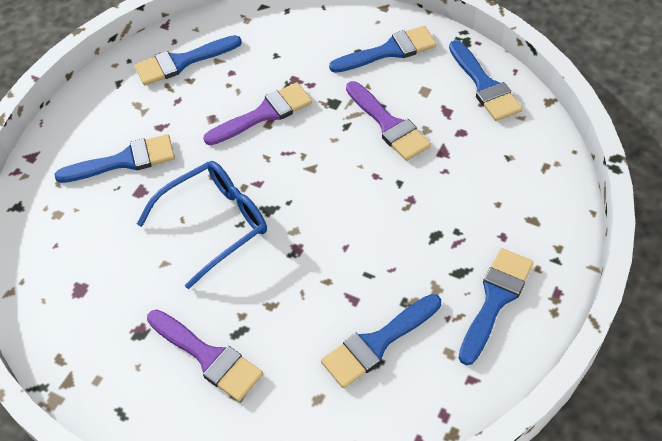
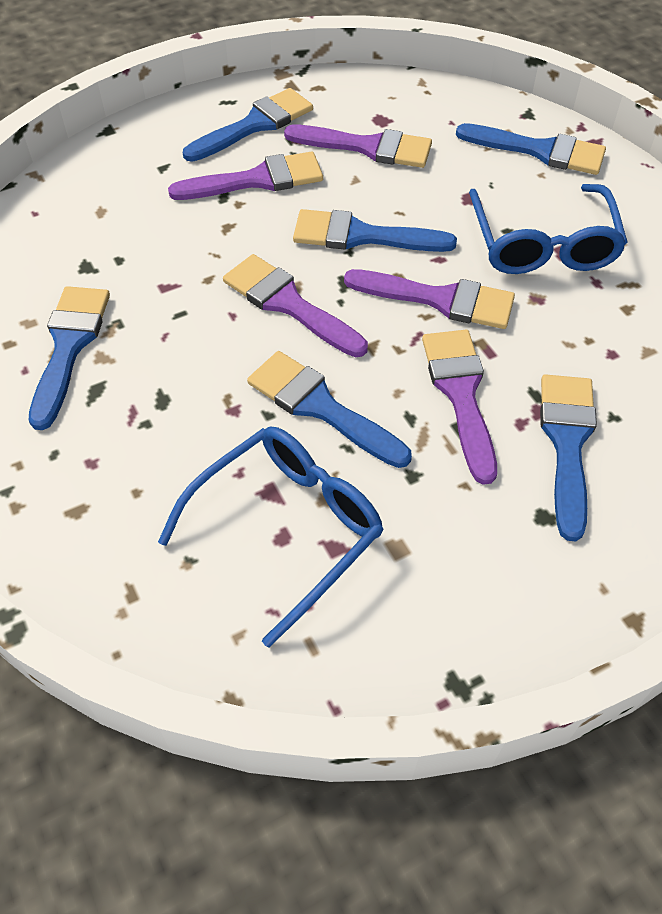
blue glasses: 1 -> 2
purple brush: 3 -> 5

